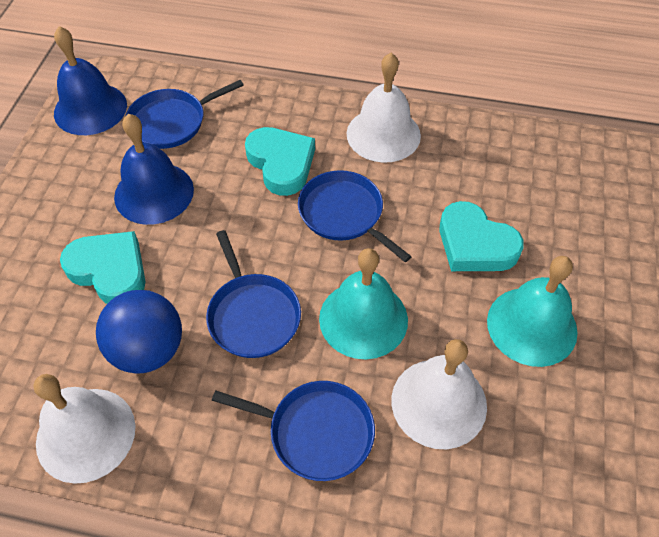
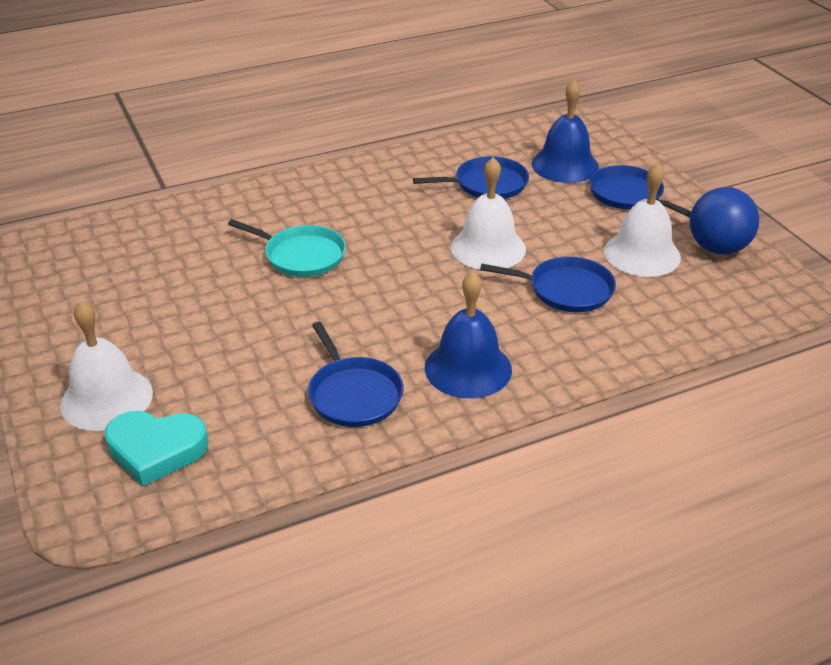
turquoise bell: 2 -> 0
turquoise heart: 3 -> 1
turquoise pan: 0 -> 1

